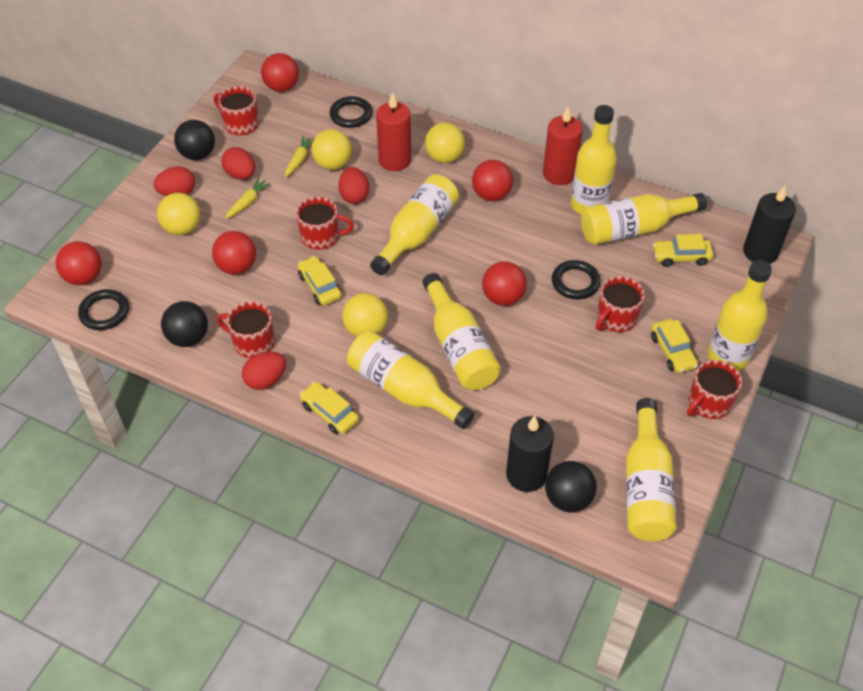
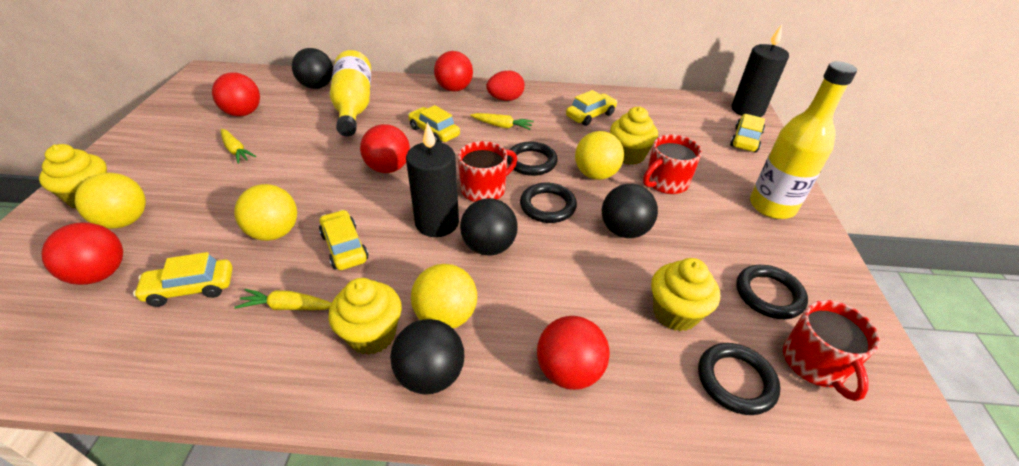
black ball: 3 -> 4
black ring: 3 -> 4
red candle: 2 -> 0
red egg: 4 -> 1
red mug: 5 -> 3
yellow bottle: 7 -> 2
yellow car: 4 -> 5
yellow carrot: 2 -> 3
yellow cupcake: 0 -> 4

